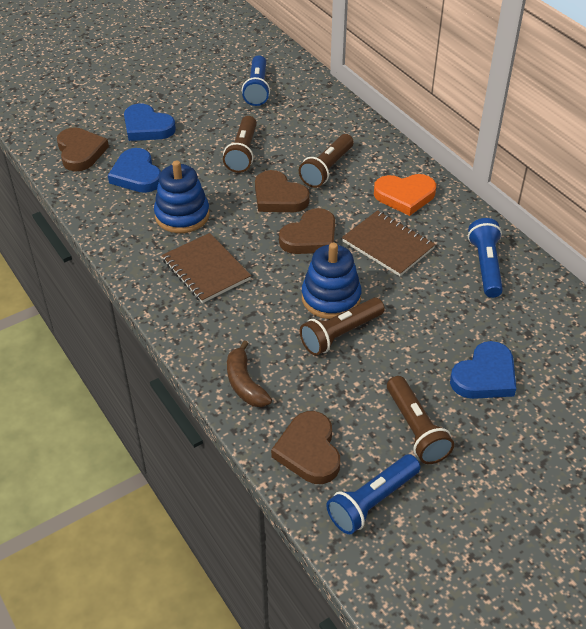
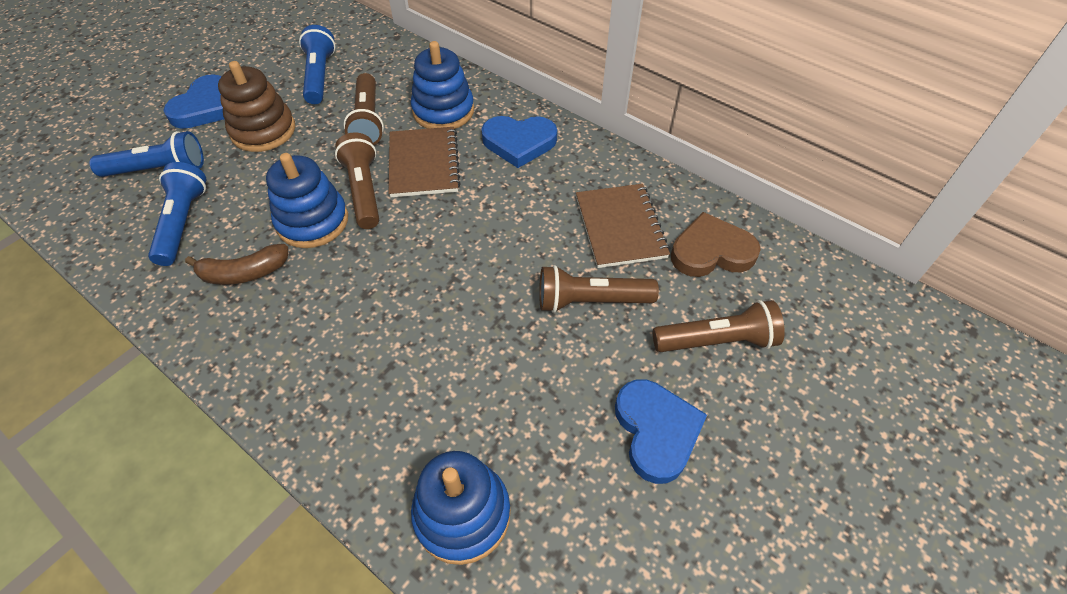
blue stacking toy: 2 -> 3
brown heart: 4 -> 1
brown stacking toy: 0 -> 1
orange heart: 1 -> 0

